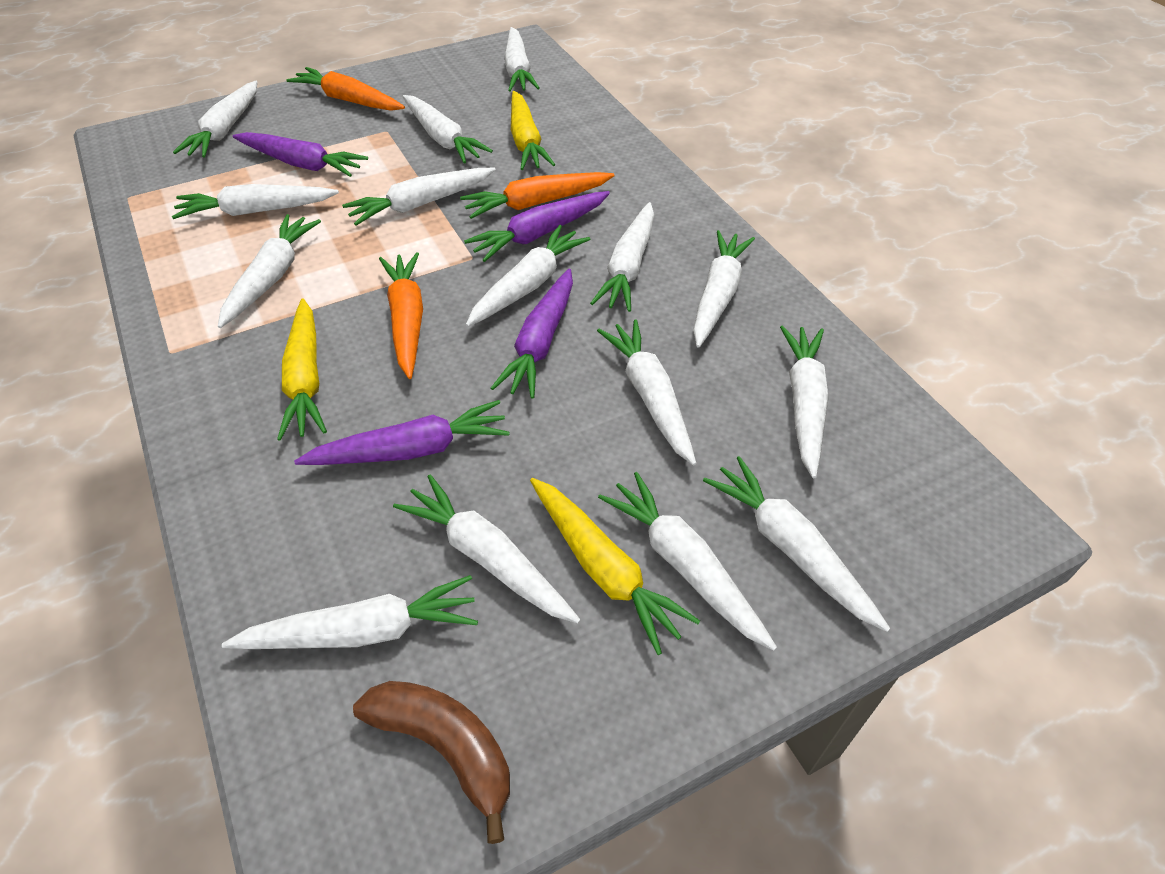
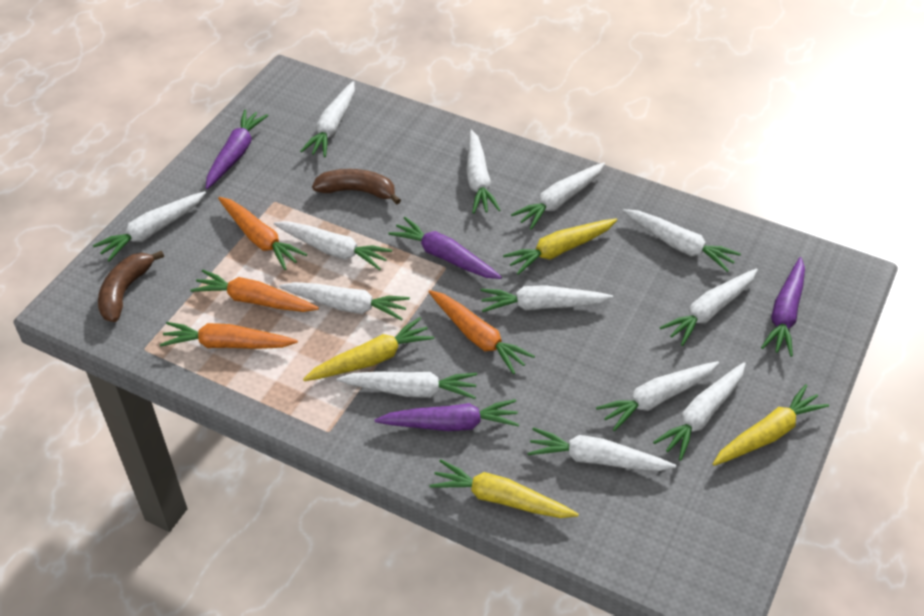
brown banana: 1 -> 2
orange carrot: 3 -> 4
white carrot: 15 -> 13
yellow carrot: 3 -> 4

